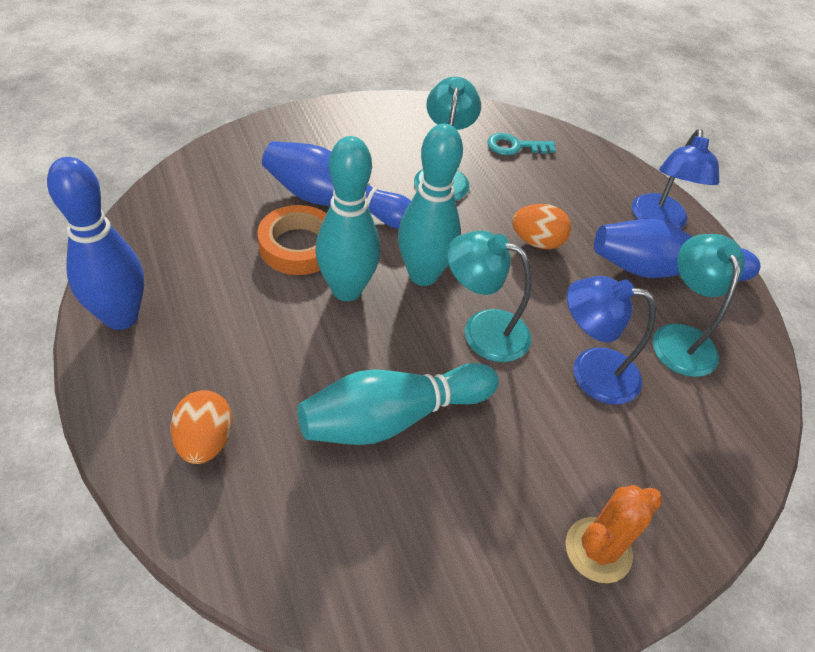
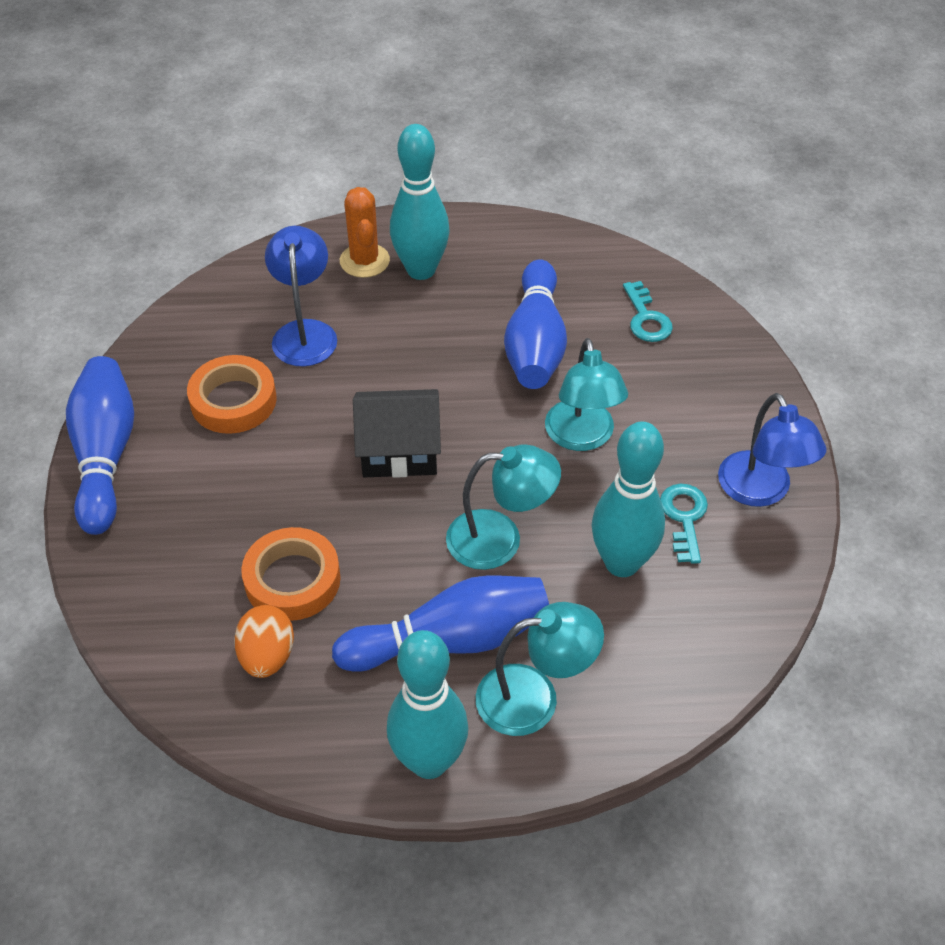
black house: 0 -> 1
orange egg: 2 -> 1
orange tape: 1 -> 2
turquoise key: 1 -> 2

